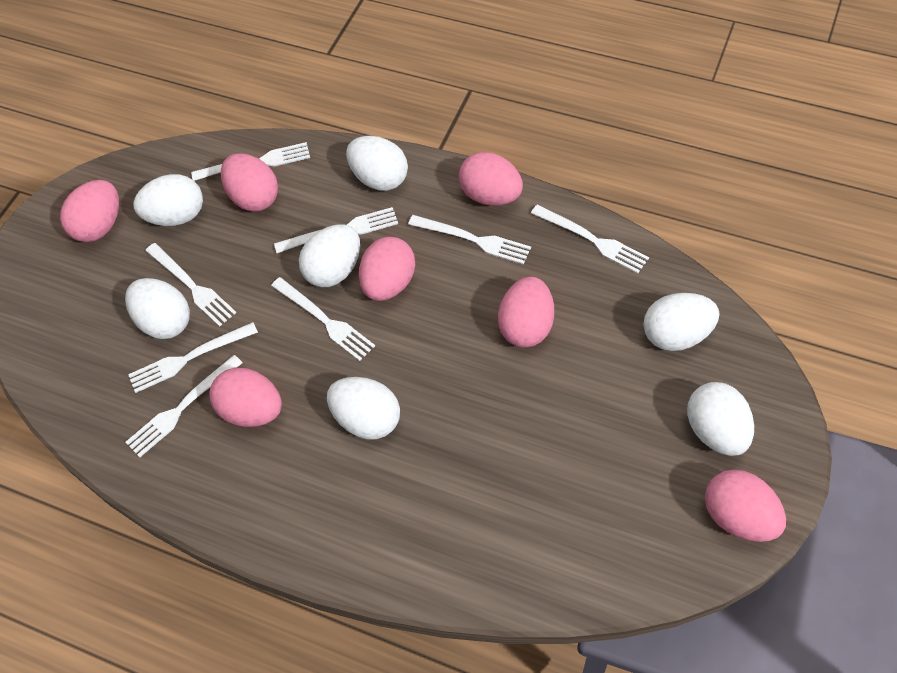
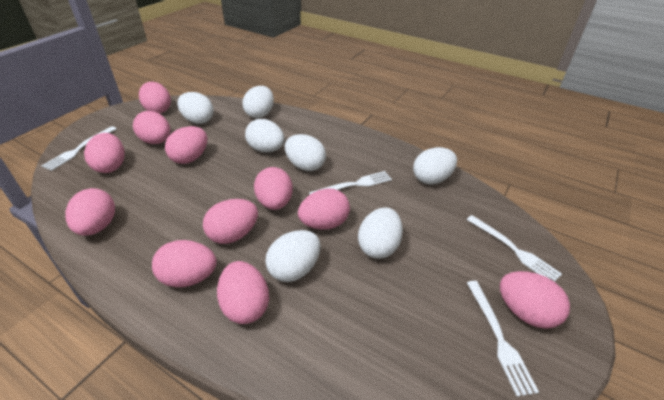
pink egg: 7 -> 11
white fork: 8 -> 4

